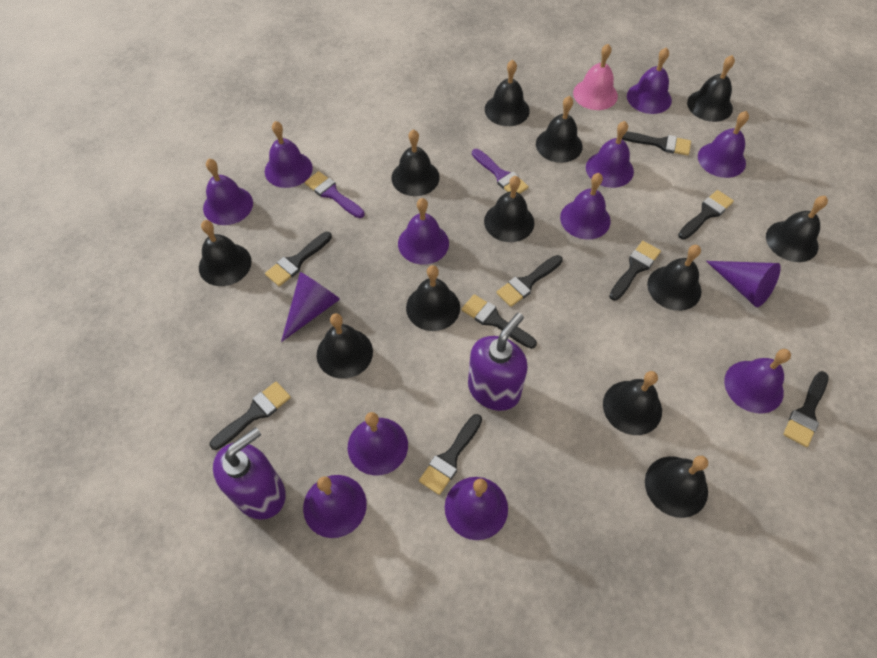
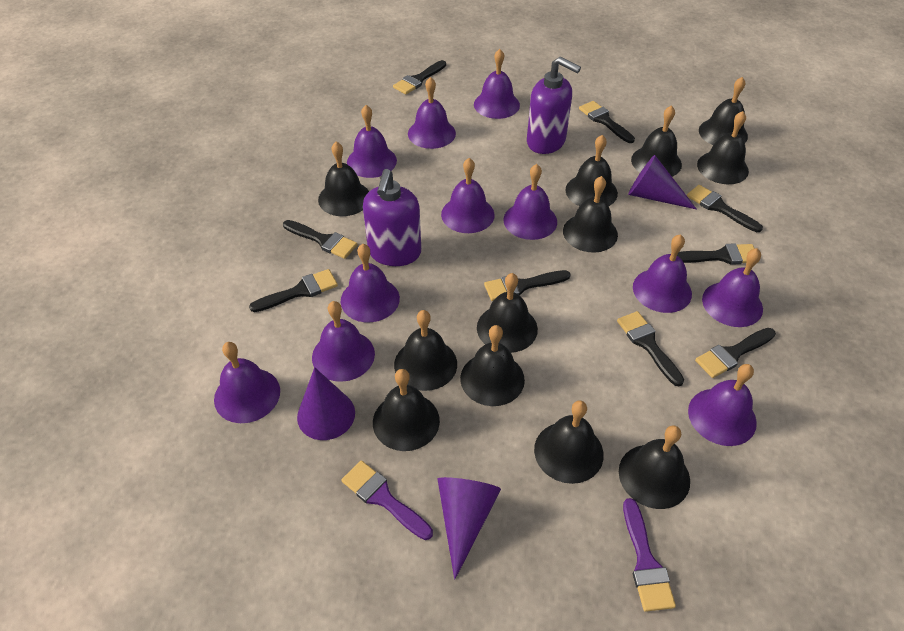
pink bell: 1 -> 0
purple cone: 2 -> 3

